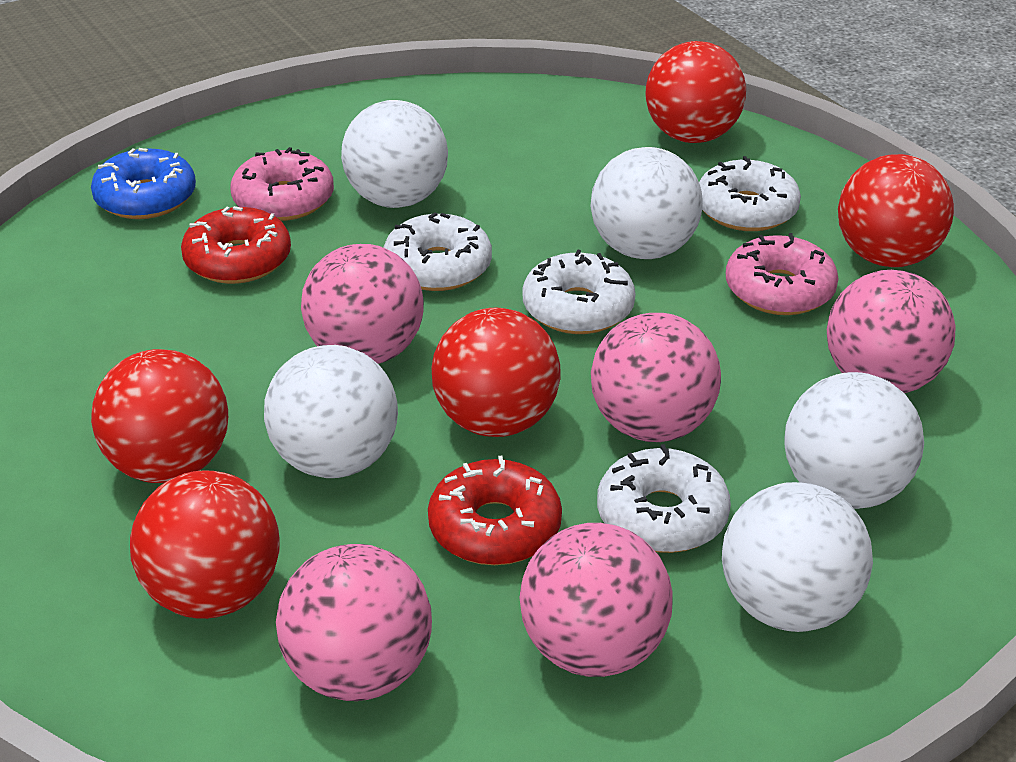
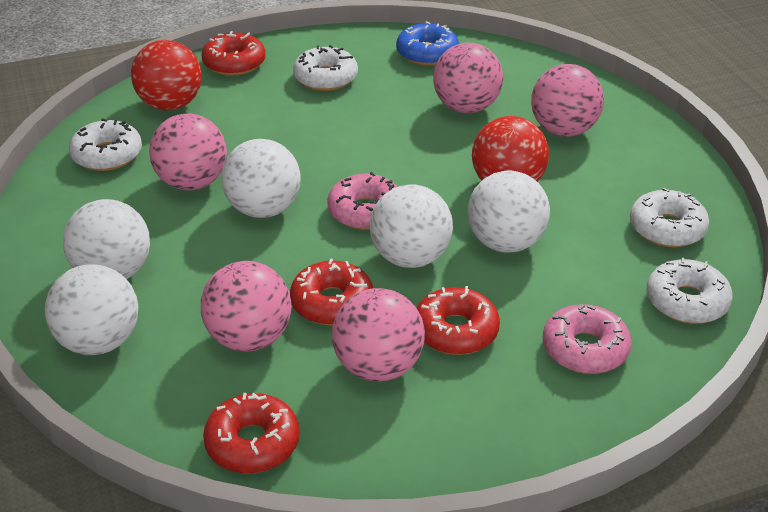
red ball: 5 -> 2
red donut: 2 -> 4

